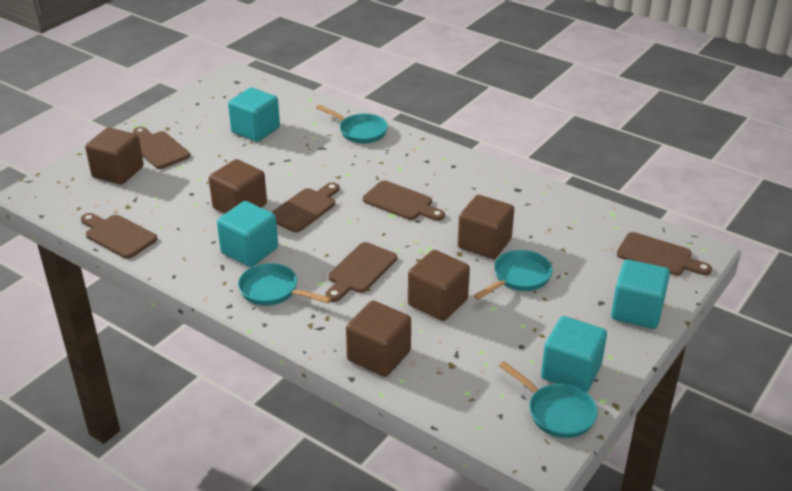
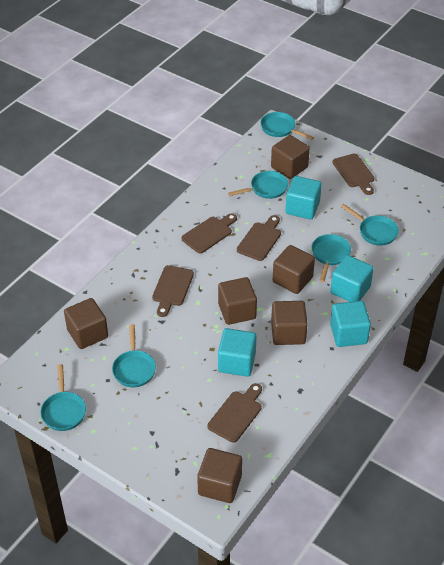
brown cube: 5 -> 6
brown cutting board: 6 -> 5
turquoise pan: 4 -> 6

